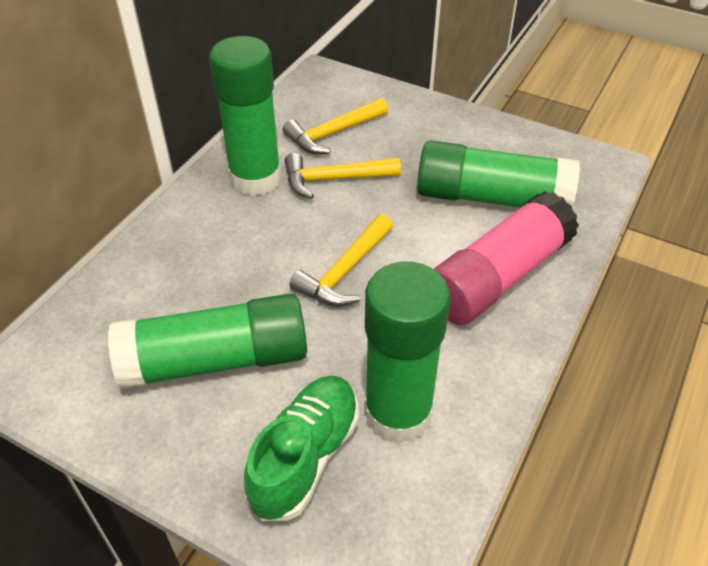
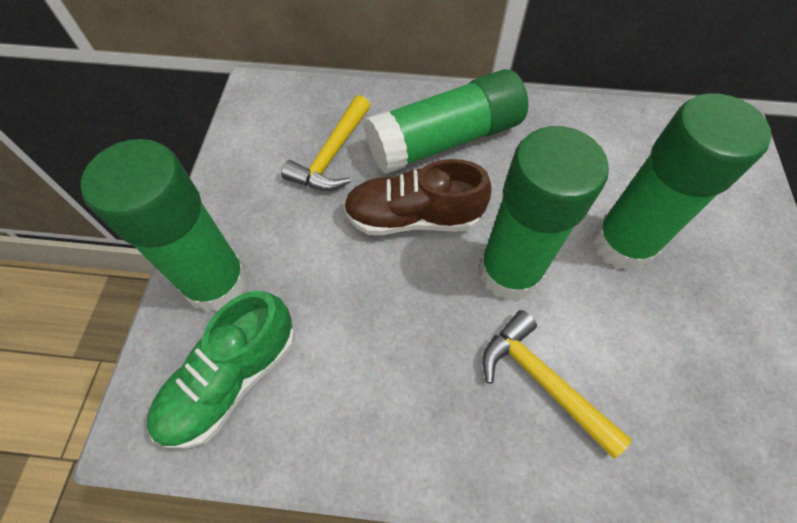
brown shoe: 0 -> 1
pink glue stick: 1 -> 0
yellow hammer: 3 -> 2

